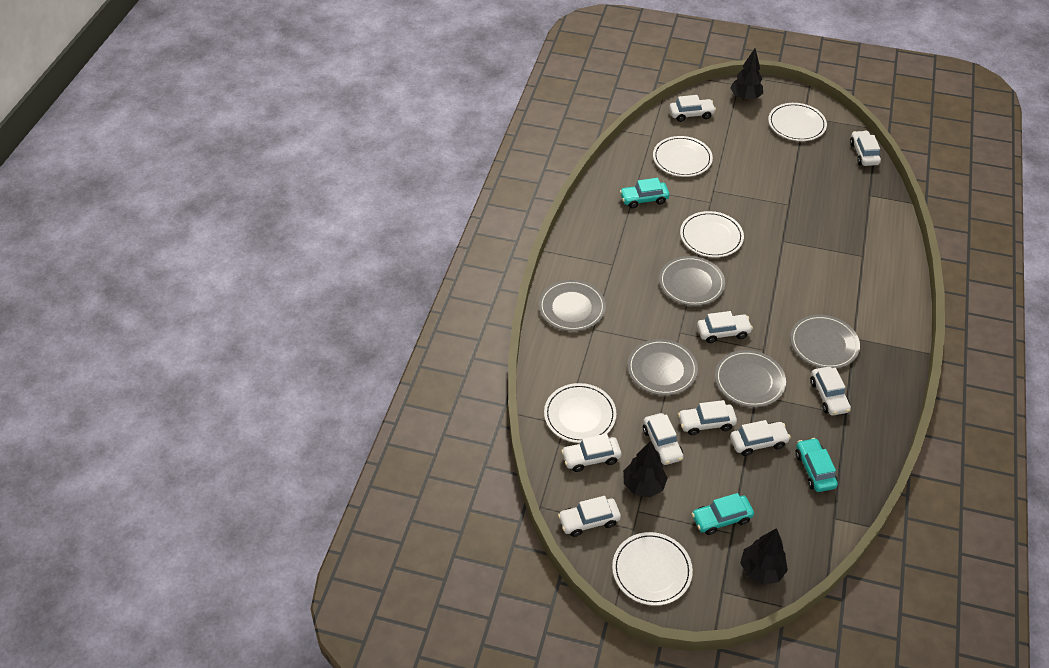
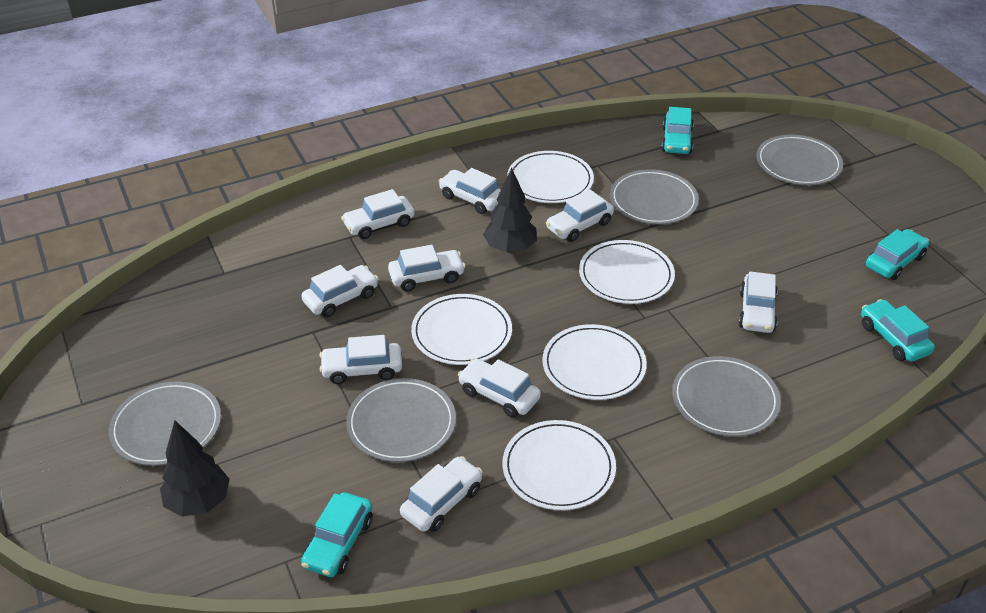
black tree: 3 -> 2
turquoise car: 3 -> 4

